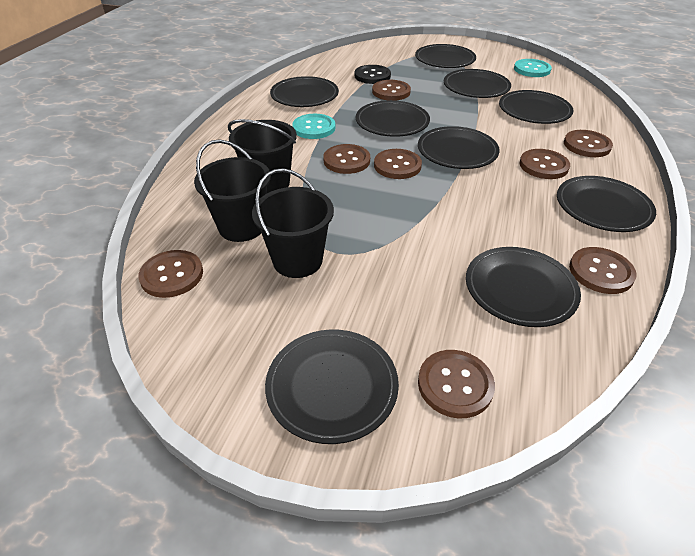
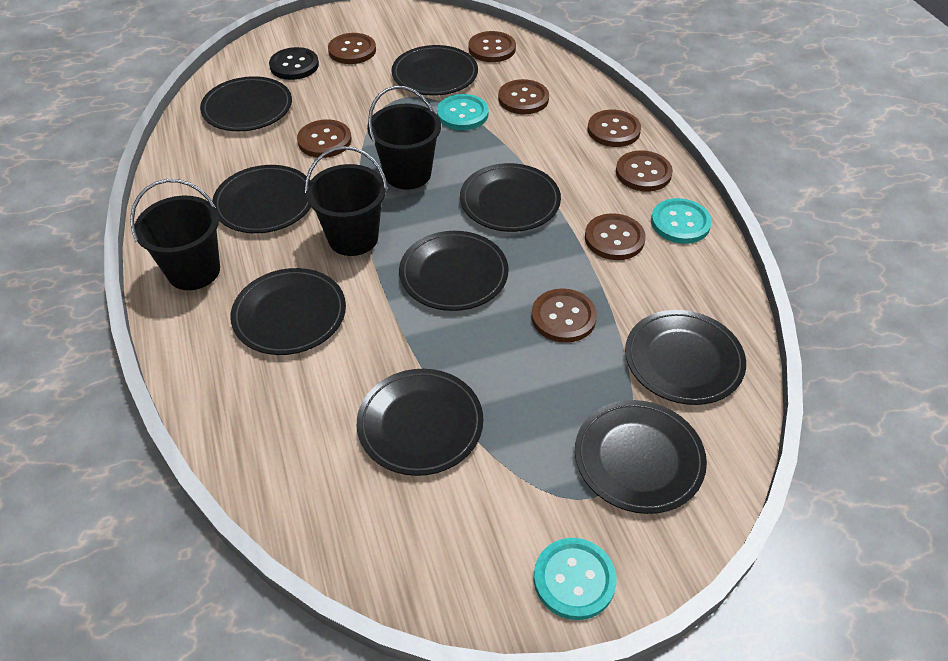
turquoise button: 2 -> 3

